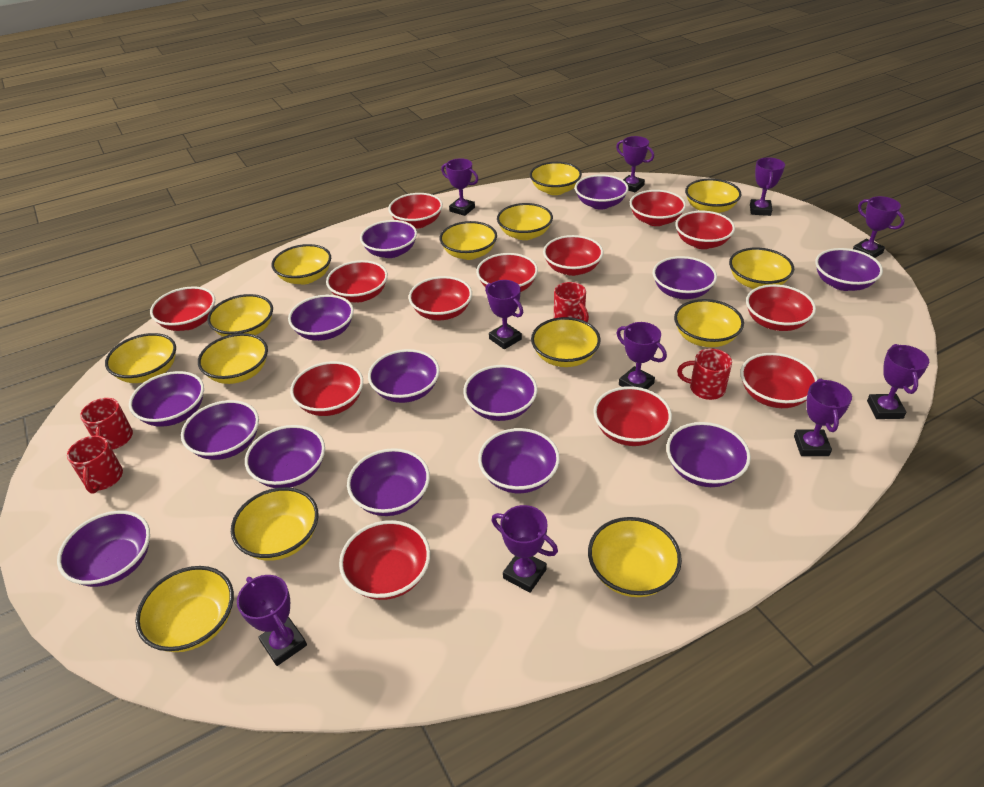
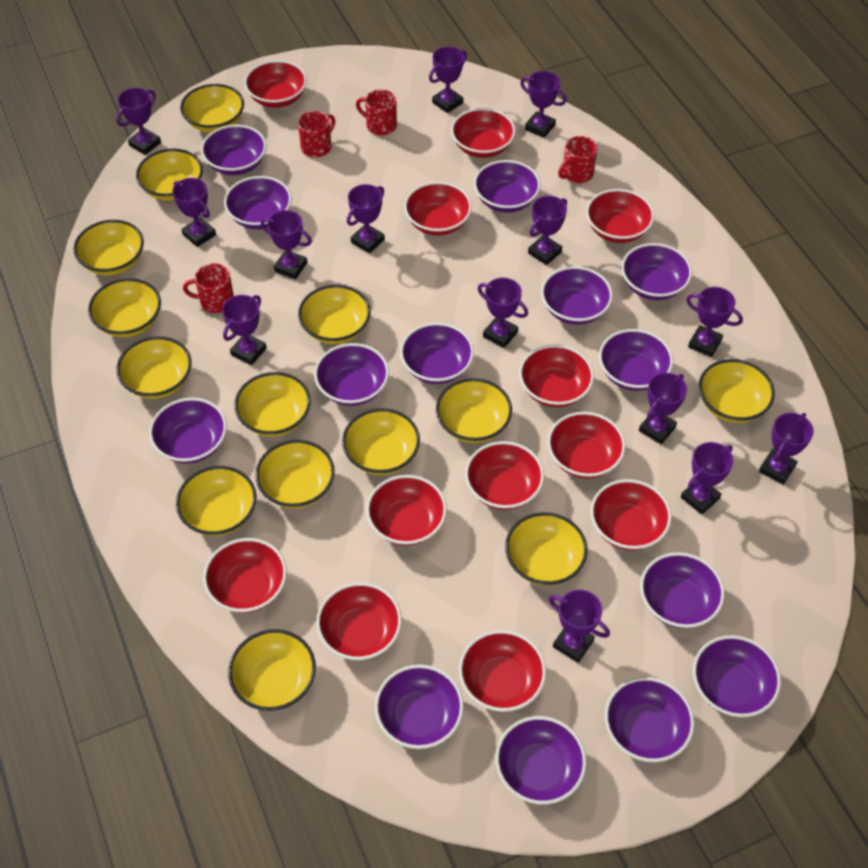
purple trophy: 10 -> 14
red bowl: 13 -> 12

